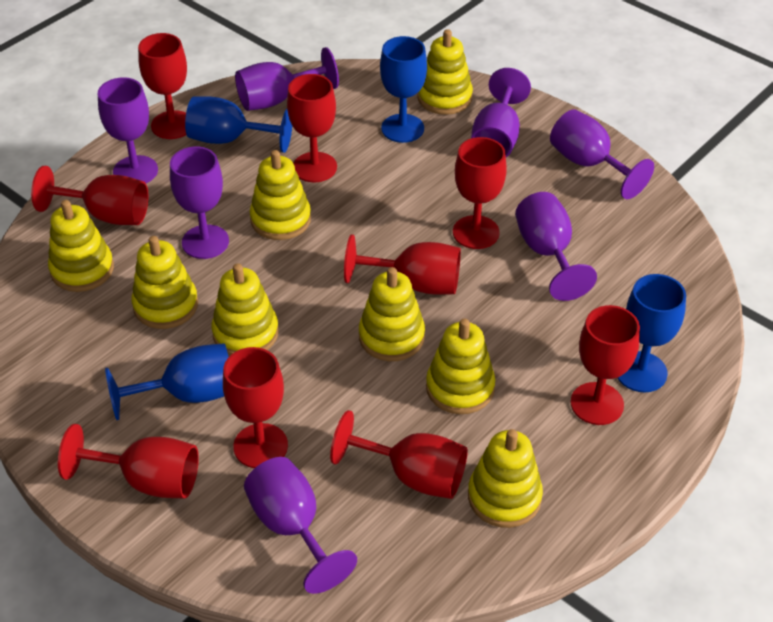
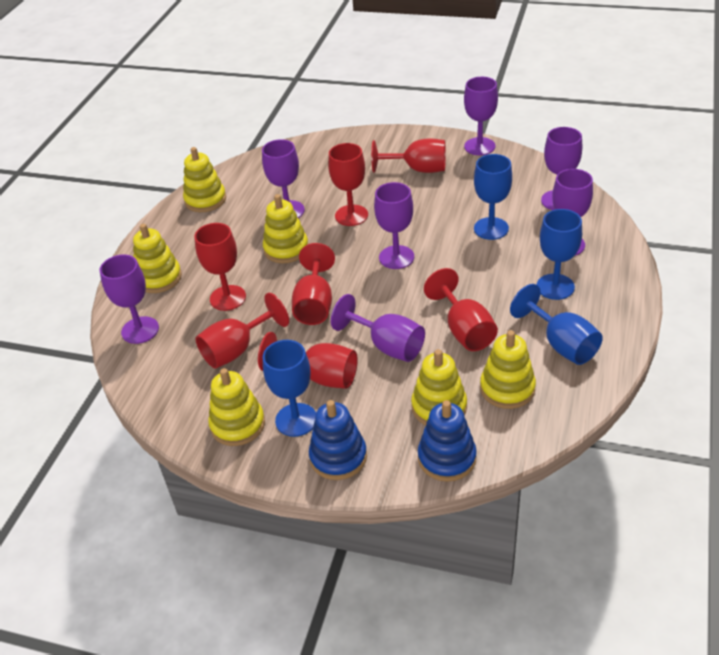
blue stacking toy: 0 -> 2
red goblet: 9 -> 7
yellow stacking toy: 8 -> 6

